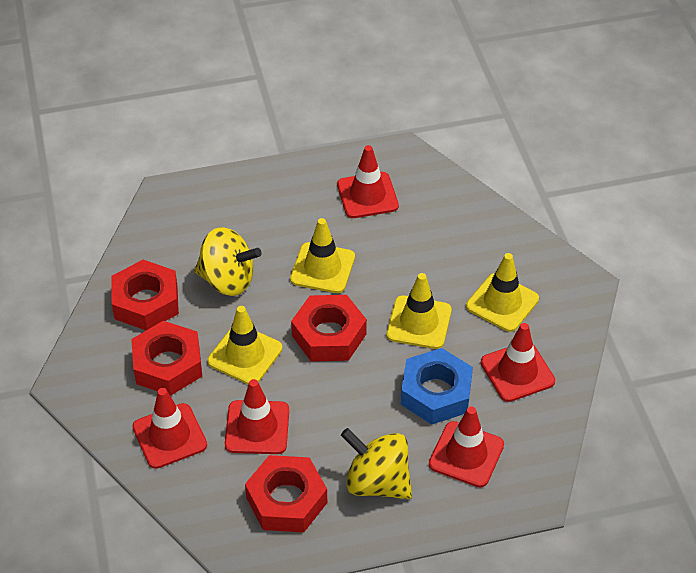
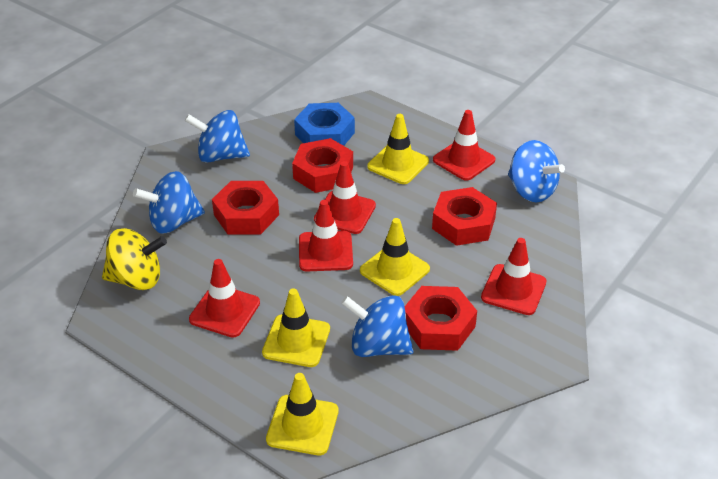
blue spinning top: 0 -> 4
yellow spinning top: 2 -> 1

